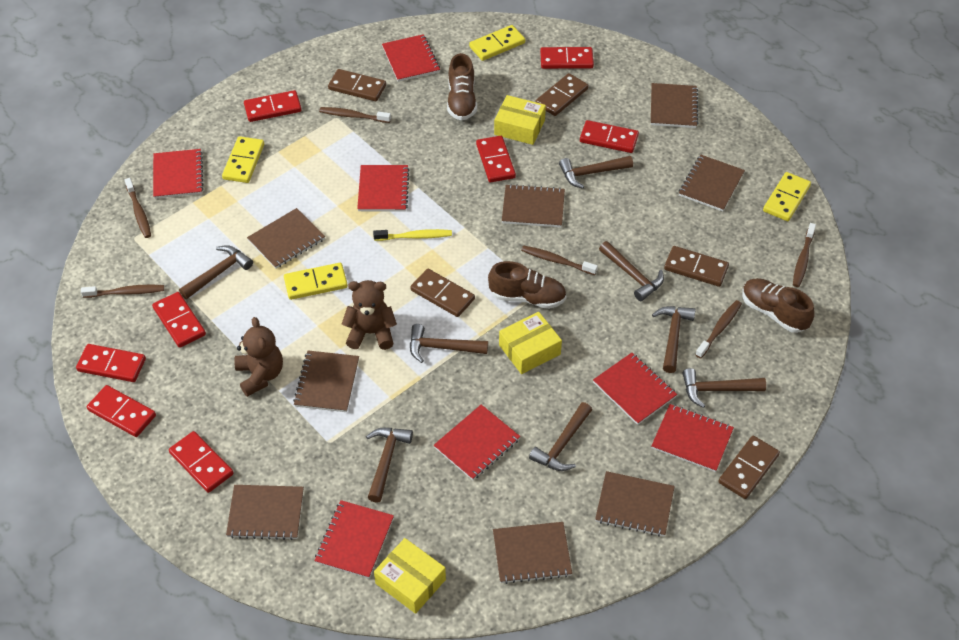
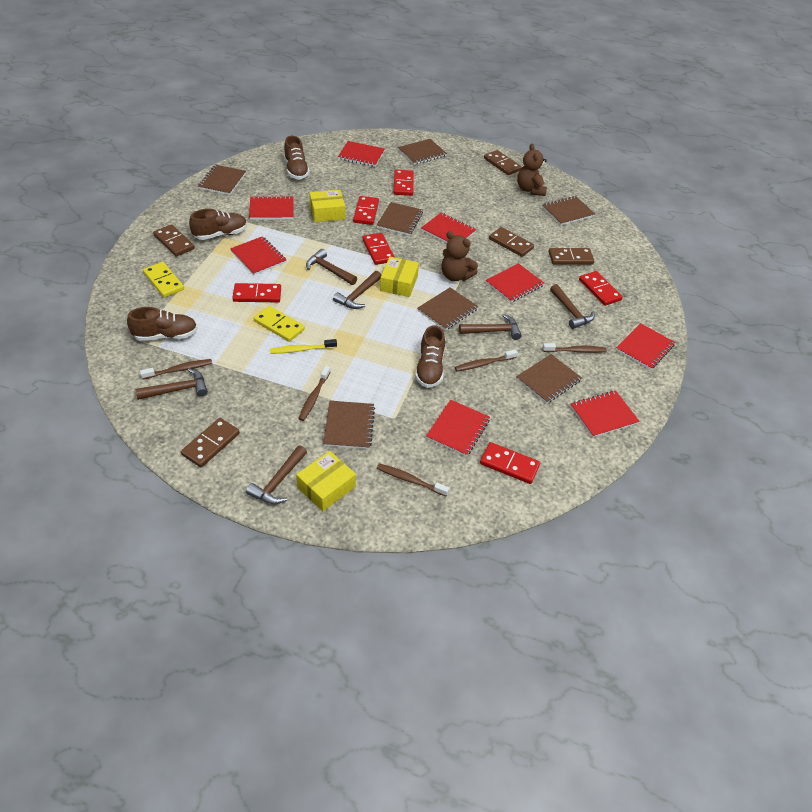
brown hammer: 8 -> 6
brown notebook: 8 -> 7
brown shoe: 3 -> 4
brown toothbrush: 6 -> 5
red domino: 8 -> 6
red notebook: 7 -> 8
yellow domino: 4 -> 2

